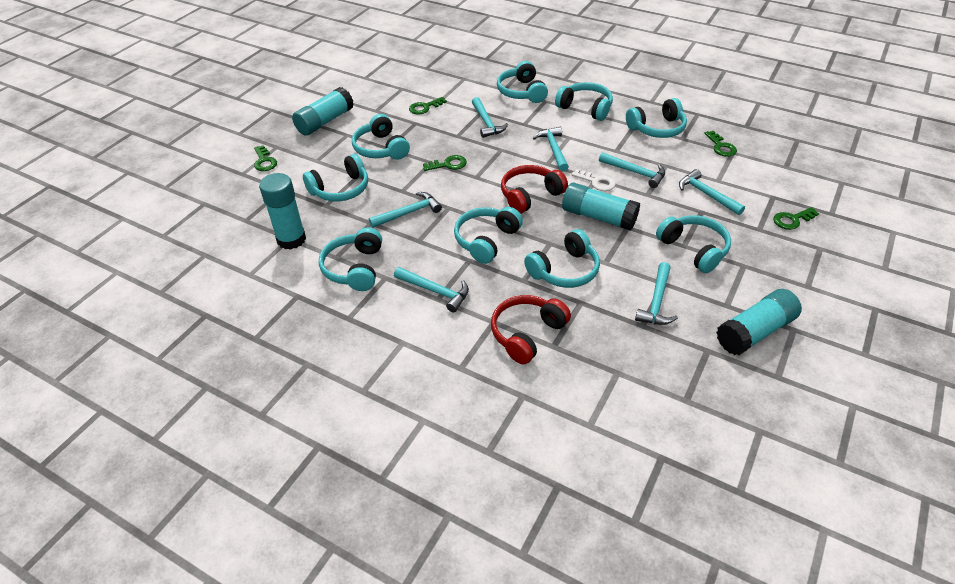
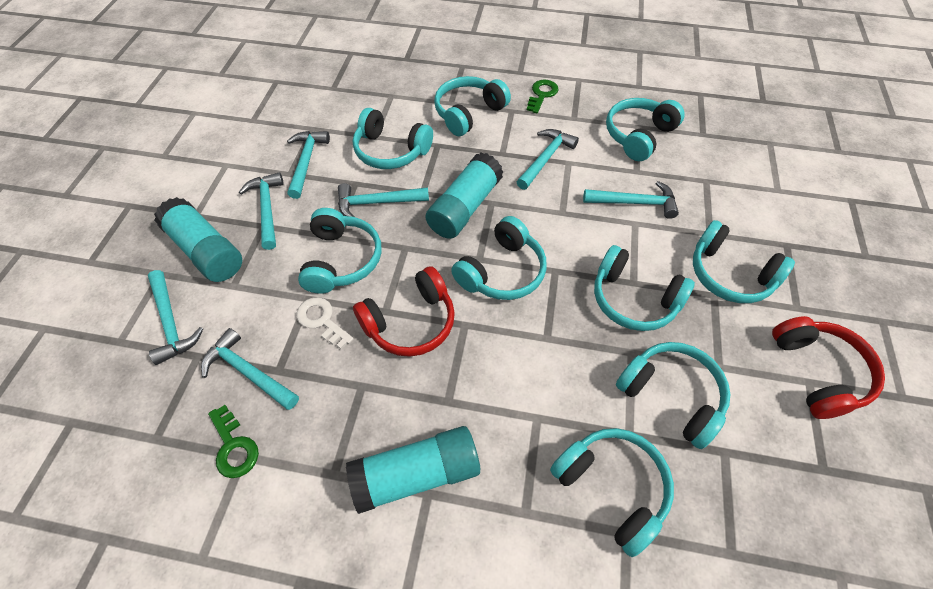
green key: 5 -> 2
turquoise glue stick: 4 -> 3

